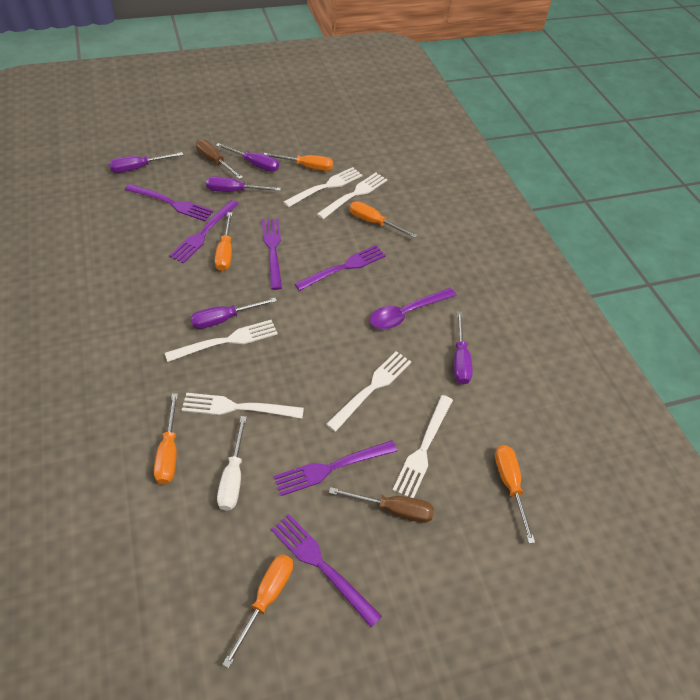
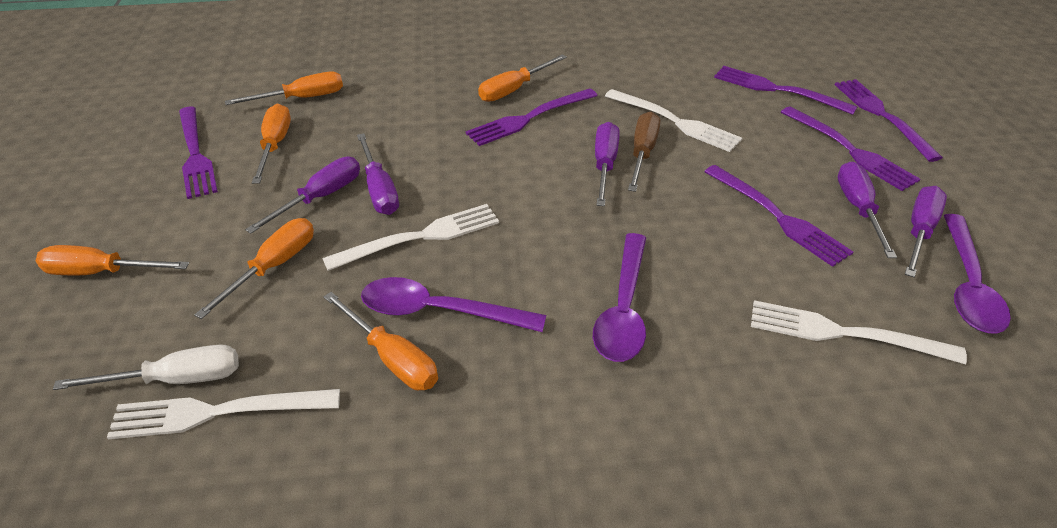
brown screwdriver: 2 -> 1
purple spoon: 1 -> 3
white fork: 6 -> 4

